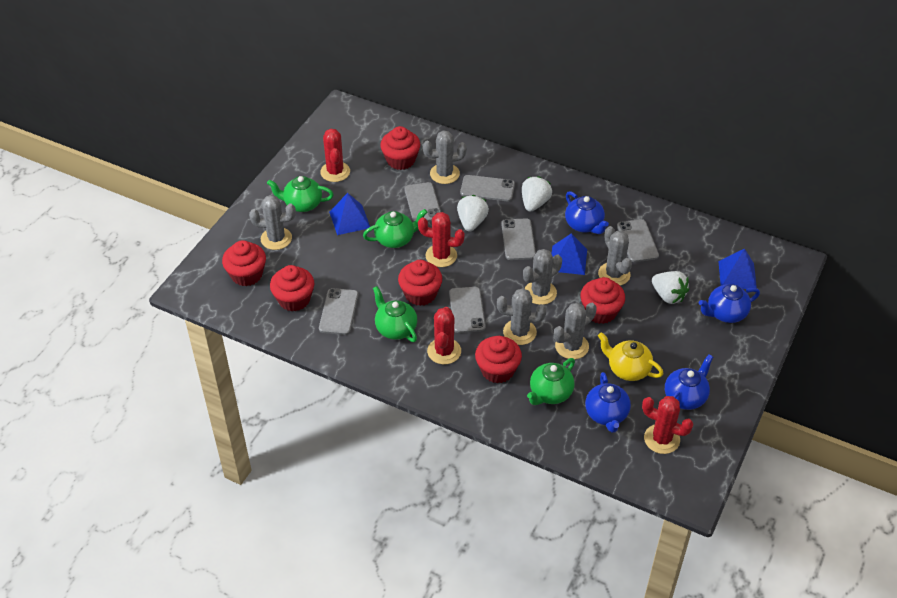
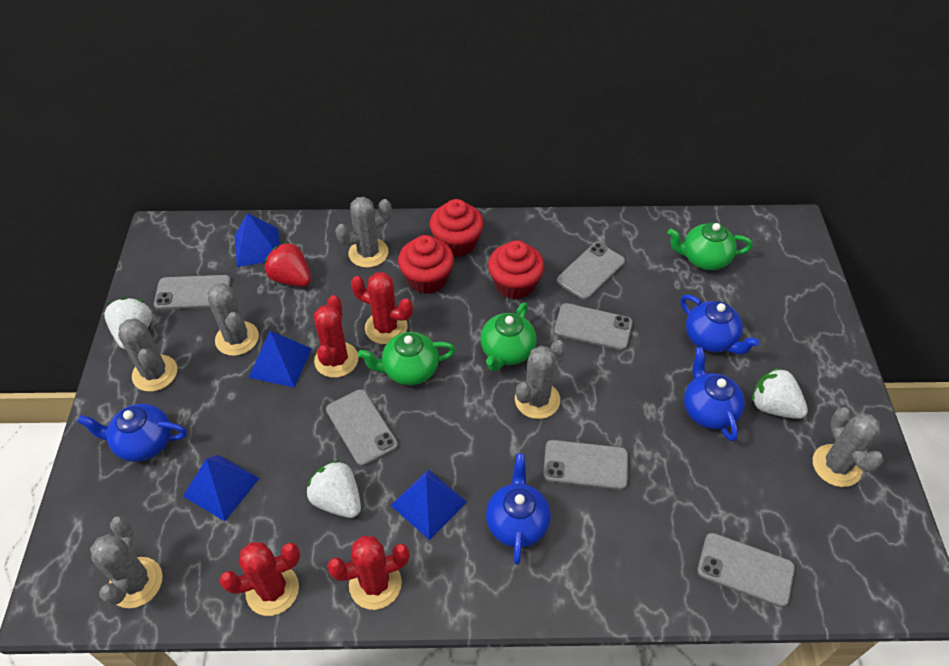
blue pyramid: 3 -> 4
green teapot: 4 -> 3
red cupcake: 6 -> 3
red strawberry: 0 -> 1
yellow teapot: 1 -> 0

